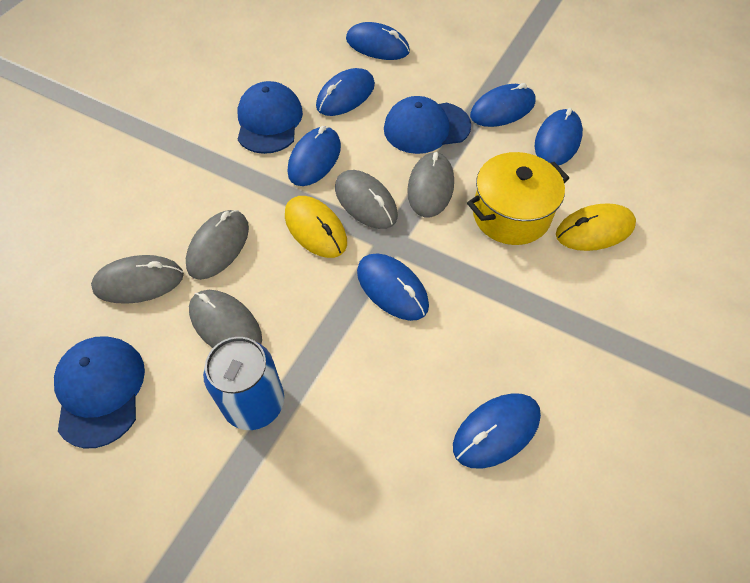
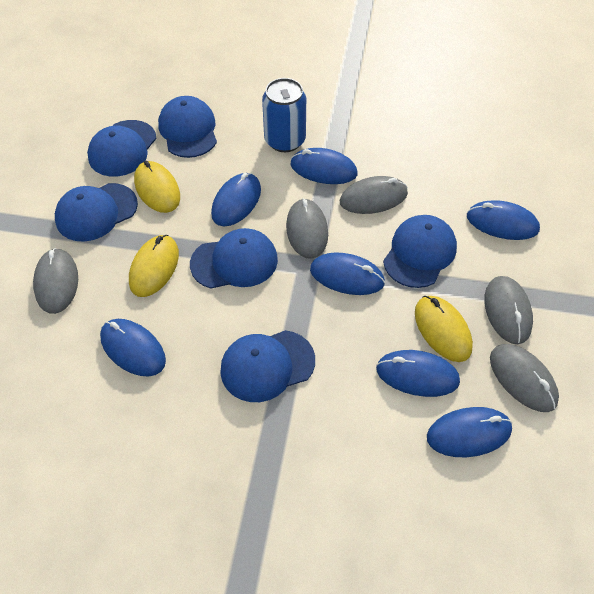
blue cap: 3 -> 6
yellow mouse: 2 -> 3
yellow pot: 1 -> 0

